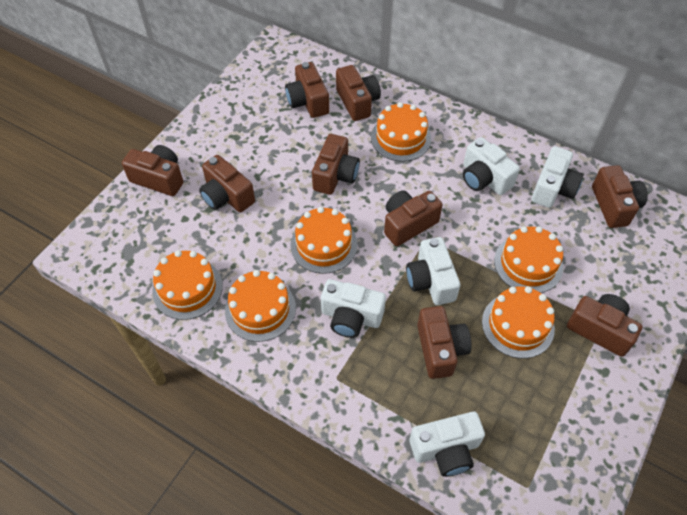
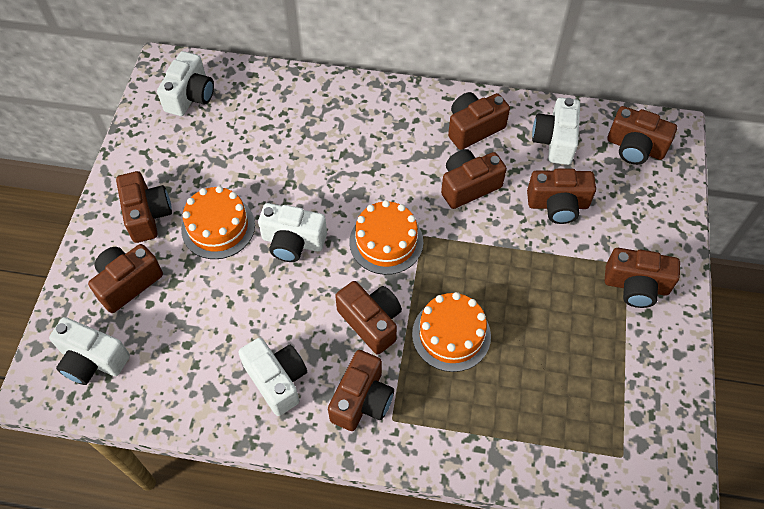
orange cake: 6 -> 3

